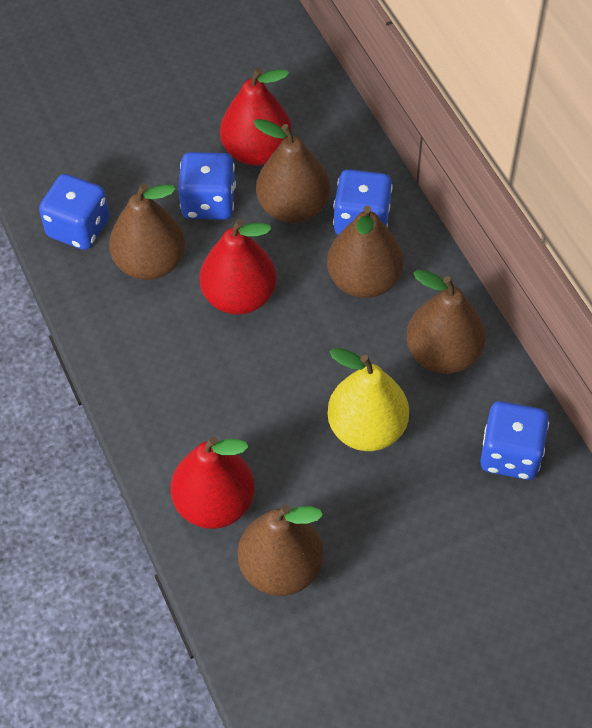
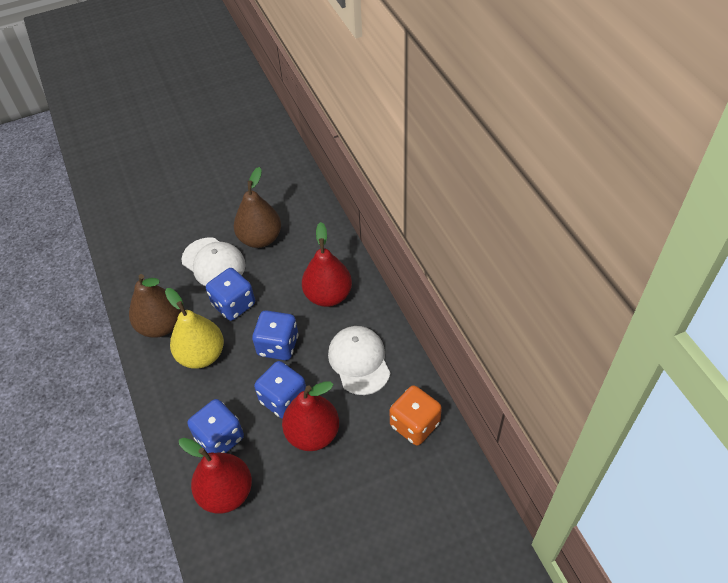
brown pear: 5 -> 2
orange dice: 0 -> 1
white cap: 0 -> 2

